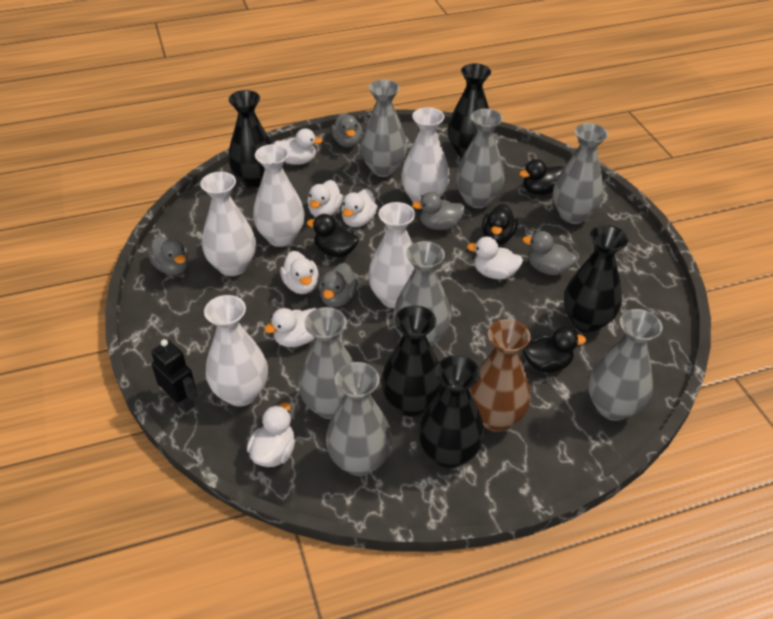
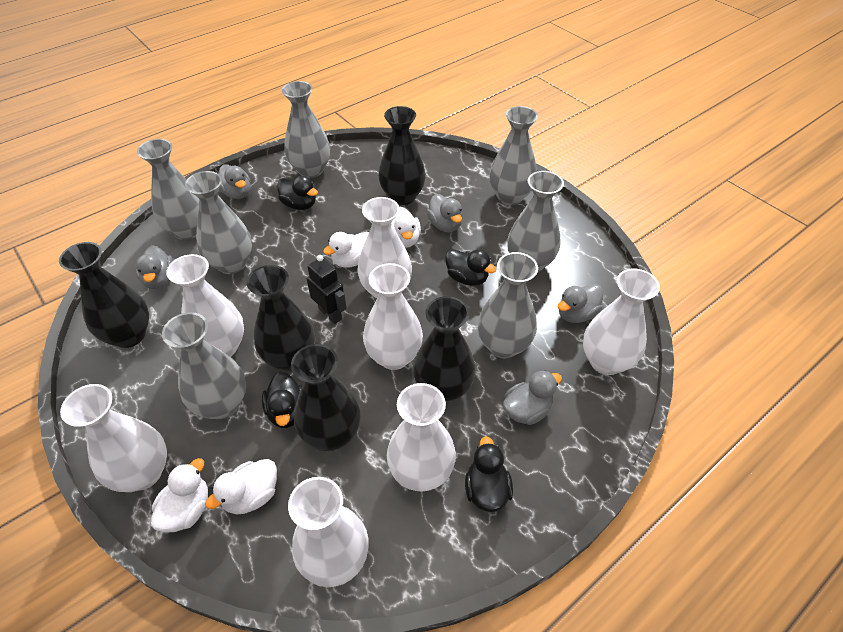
brown vase: 1 -> 0
white duck: 7 -> 4
white vase: 5 -> 7

